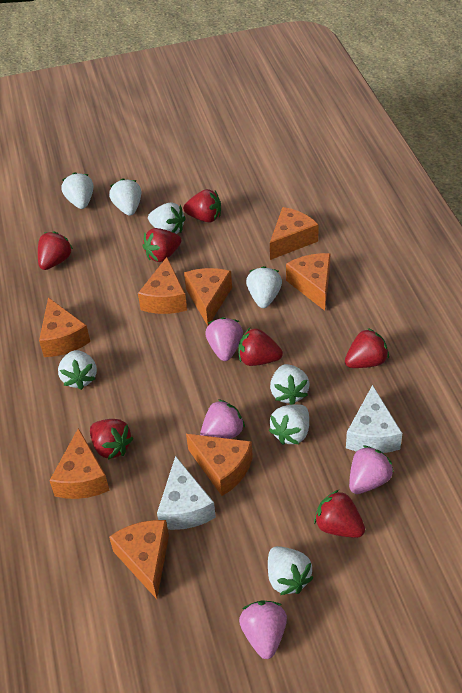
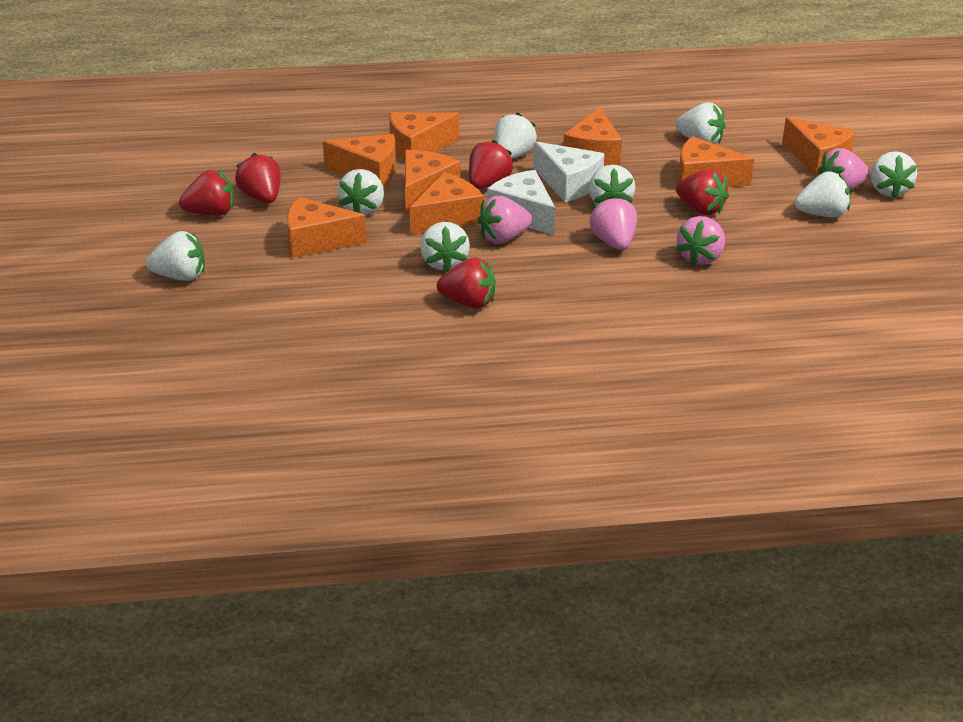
red strawberry: 7 -> 5

